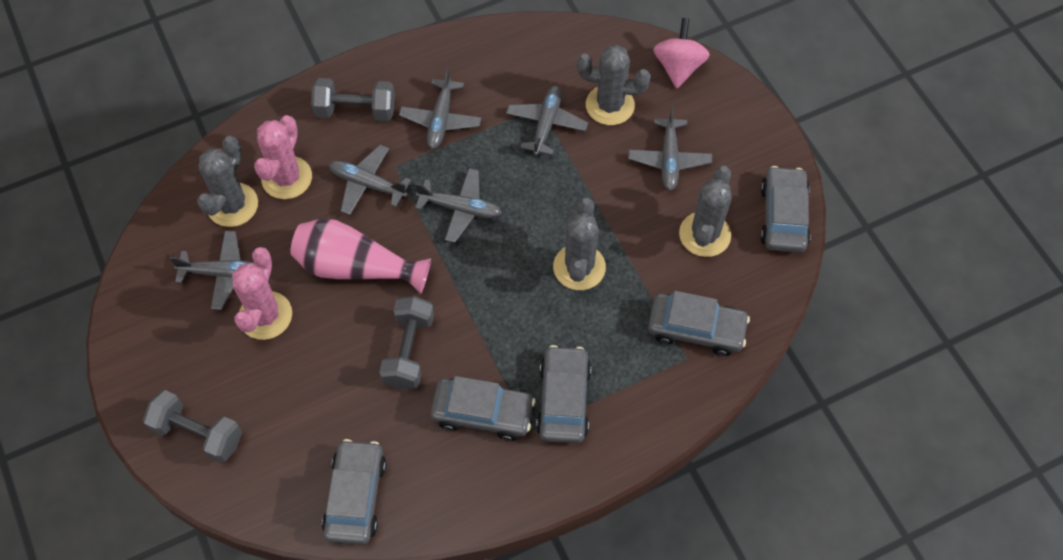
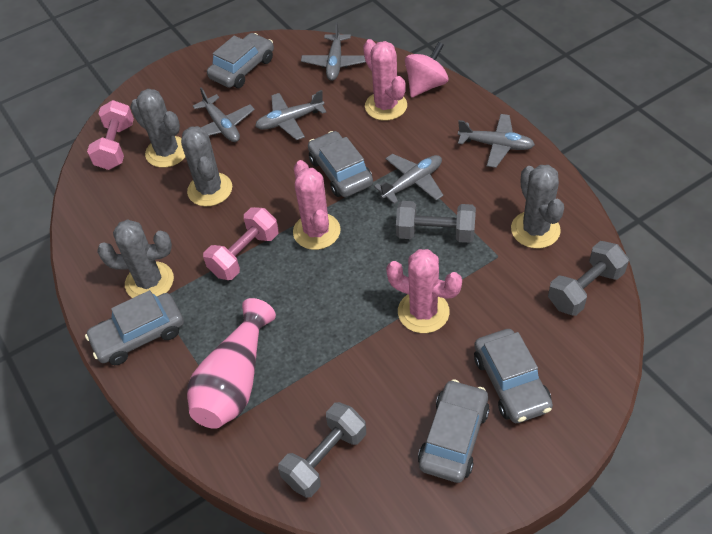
grey plane: 6 -> 5
pink cactus: 2 -> 3
pink dumbbell: 0 -> 2

